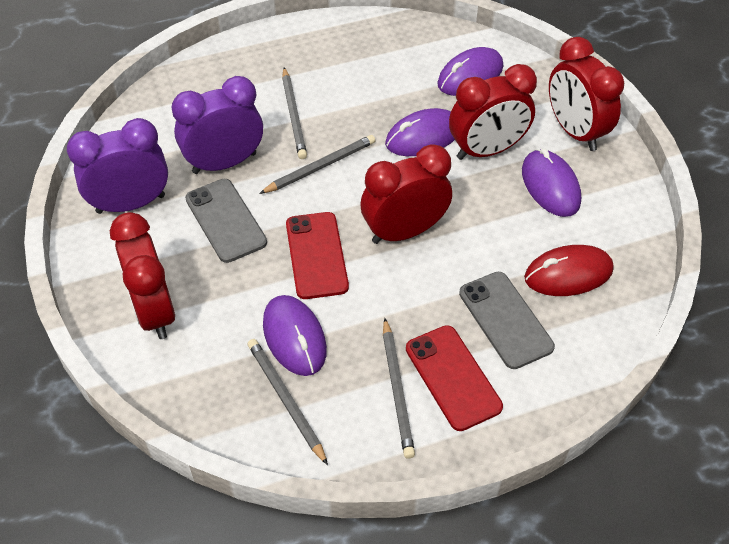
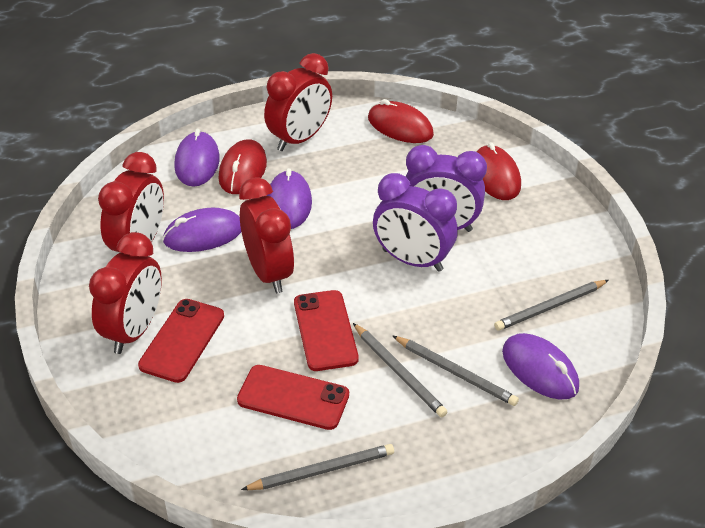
grey phone: 2 -> 0
red mouse: 1 -> 3
red phone: 2 -> 3

